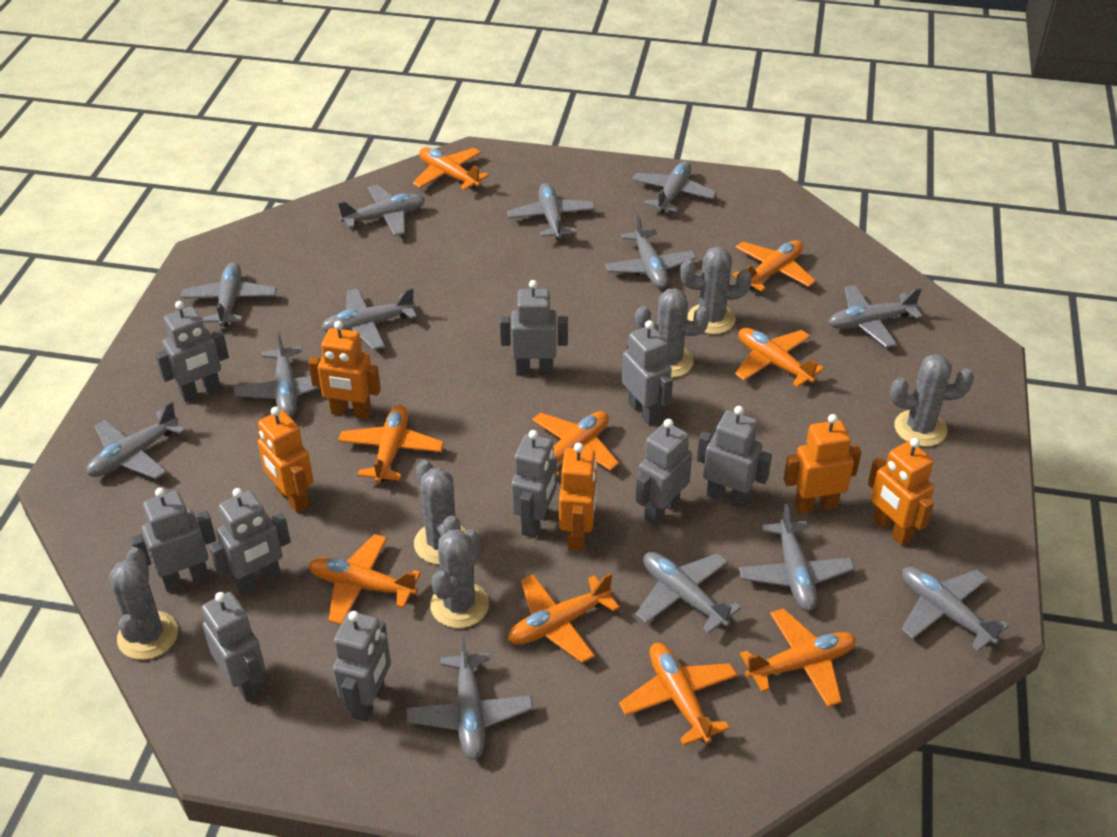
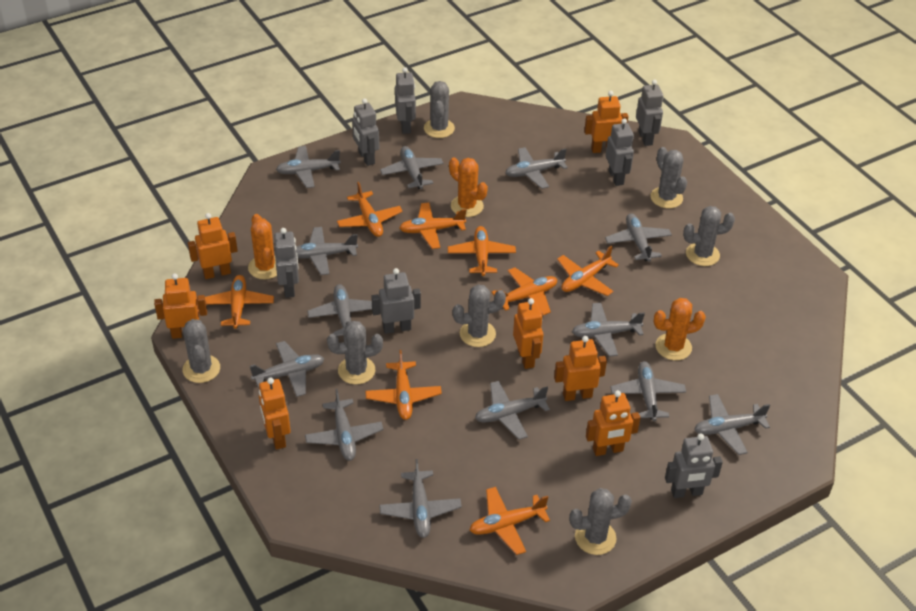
grey cactus: 6 -> 7
grey robot: 10 -> 7
orange cactus: 0 -> 3
orange plane: 9 -> 8
orange robot: 5 -> 7

